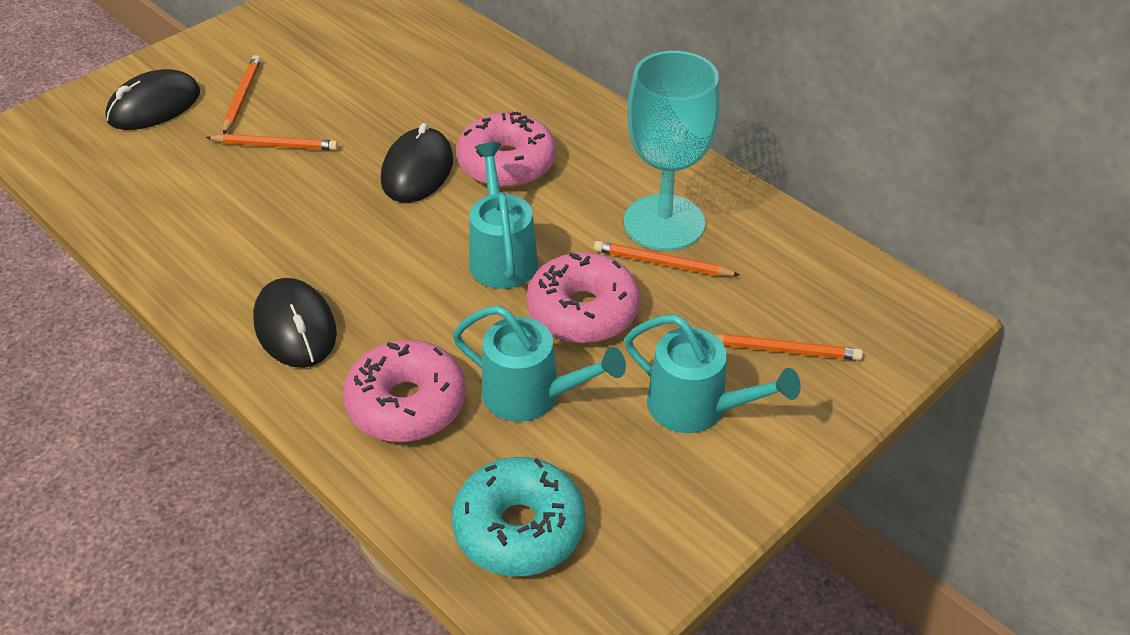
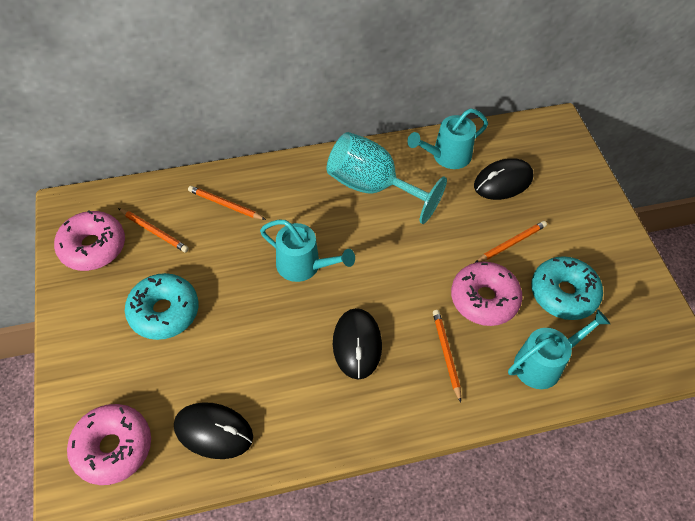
turquoise donut: 1 -> 2

